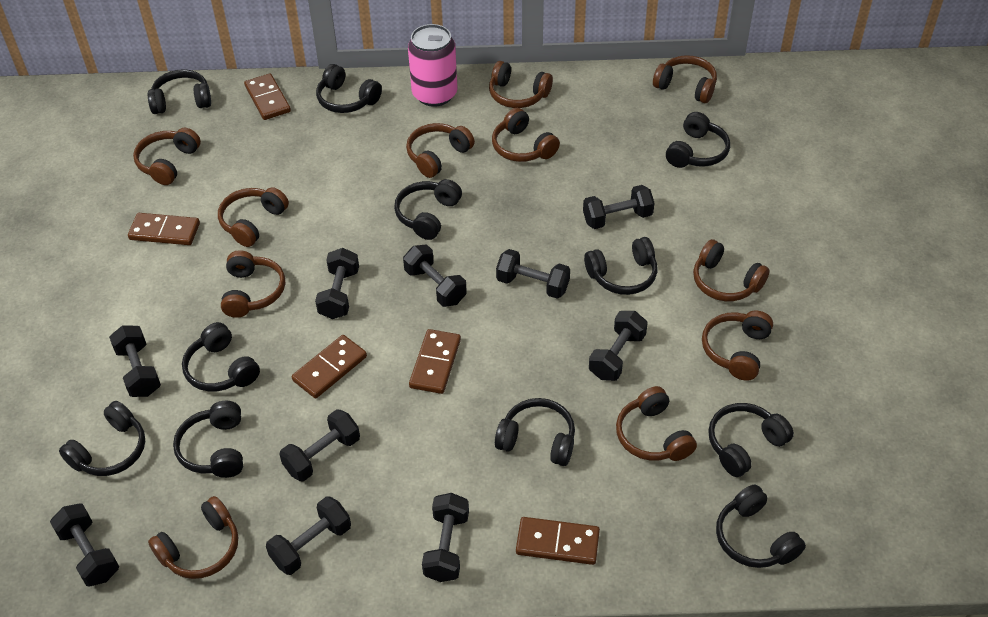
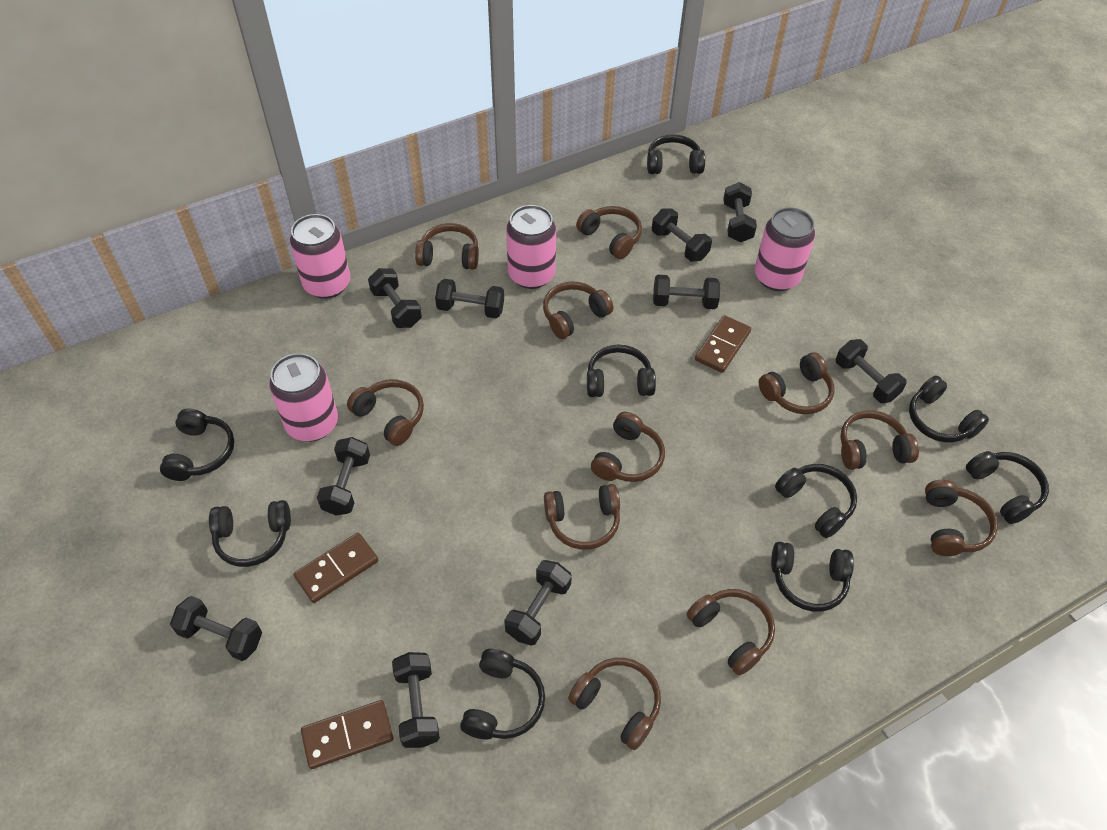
black headphones: 11 -> 9
brown domino: 5 -> 3
pink can: 1 -> 4

